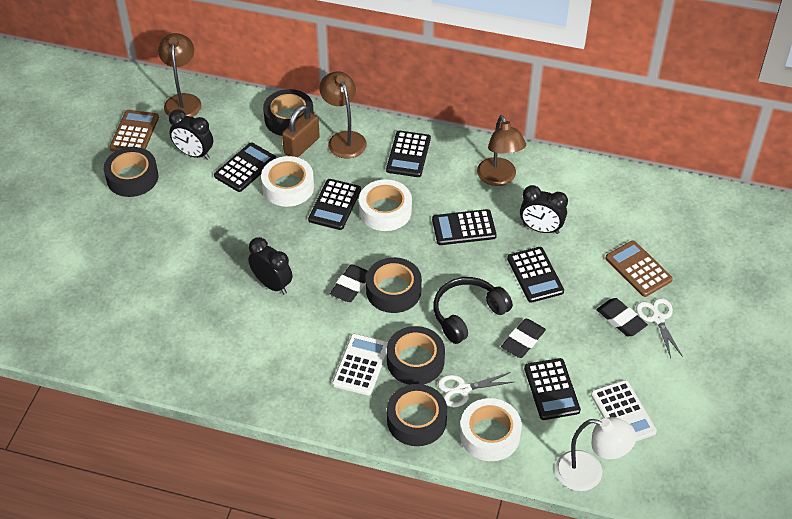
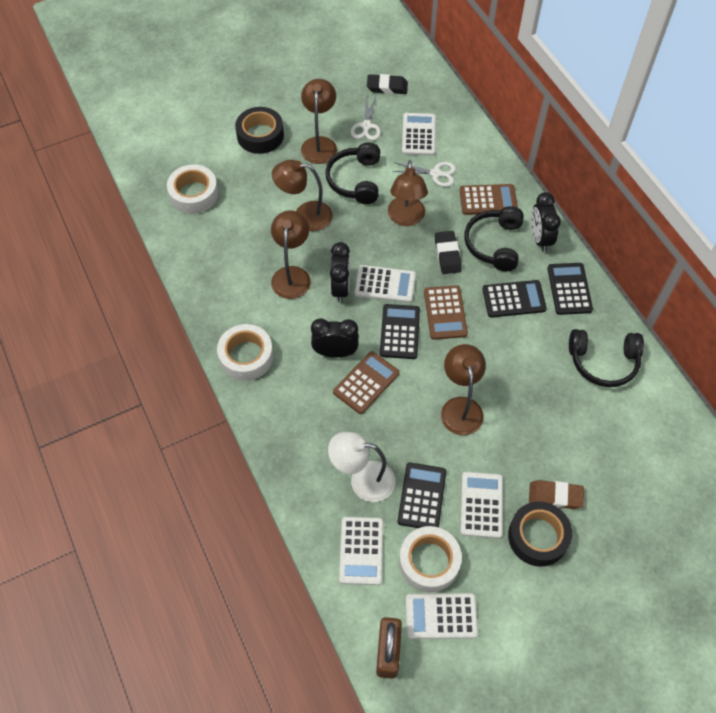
black calculator: 6 -> 4
black eraser: 3 -> 2
black headphones: 1 -> 3
black tape: 5 -> 2
brown calculator: 2 -> 3
brown eraser: 0 -> 1
brown lamp: 3 -> 5
white calculator: 2 -> 5

